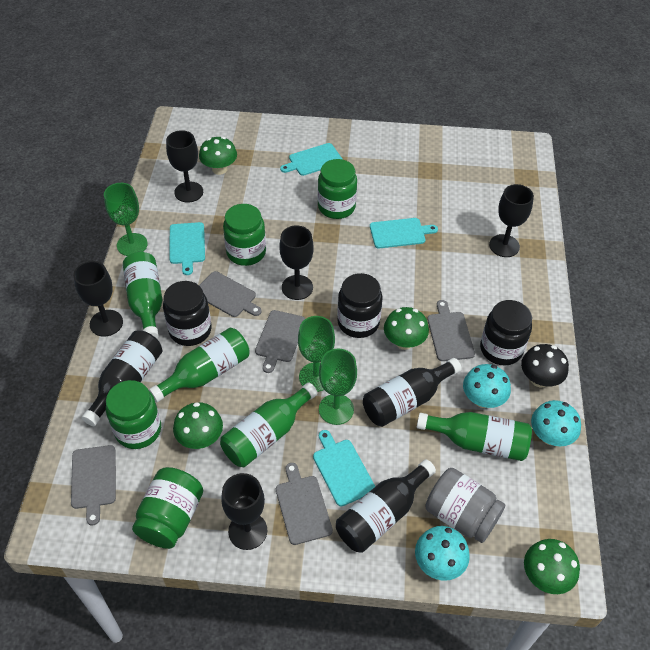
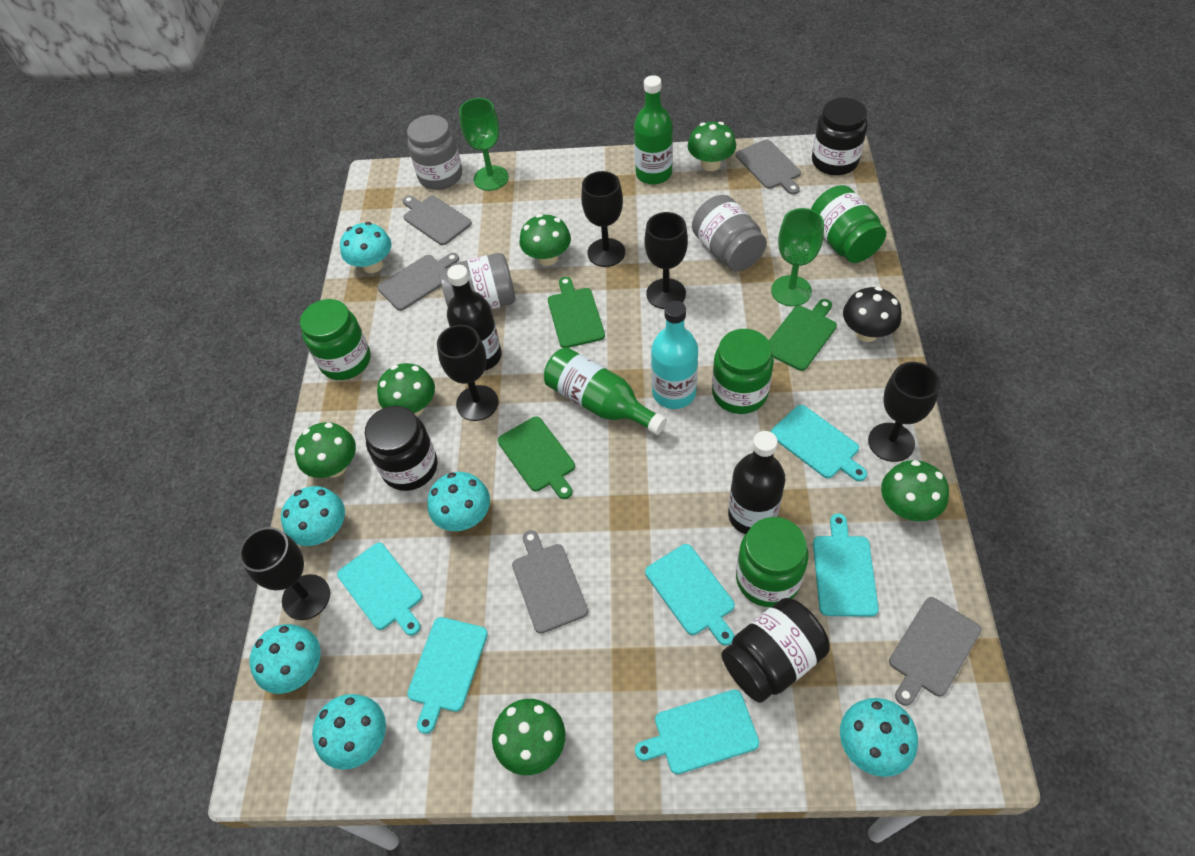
black bottle: 3 -> 2
green bottle: 4 -> 2
green cutting board: 0 -> 3
green goblet: 3 -> 2
green mushroom: 4 -> 6
grey jar: 1 -> 3
turquoise bottle: 0 -> 1
turquoise cutting board: 4 -> 6
turquoise mushroom: 3 -> 6

